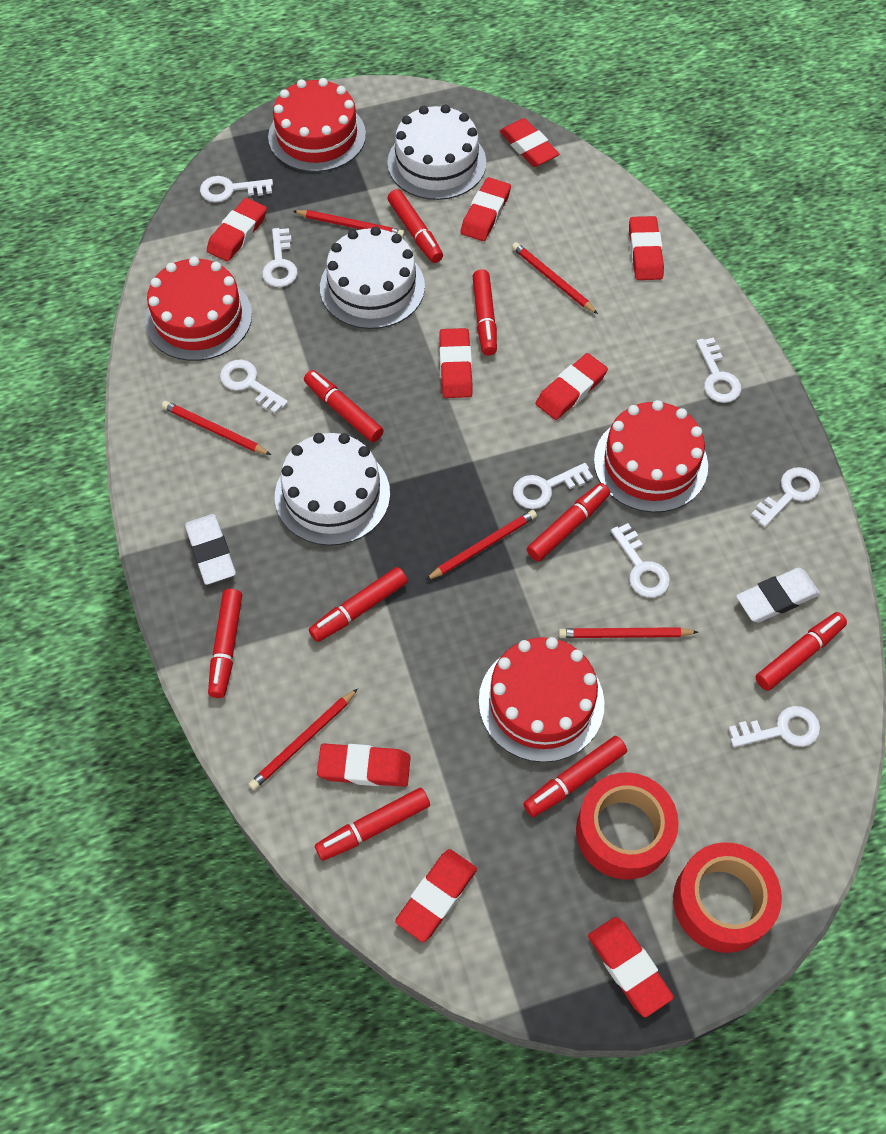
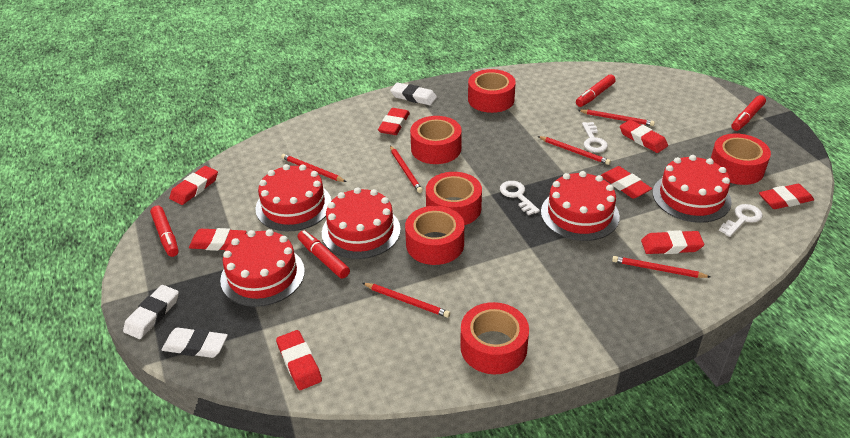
red cake: 4 -> 5
red eraser: 9 -> 8
red marker: 9 -> 4
red tape: 2 -> 6
white cake: 3 -> 0
white eraser: 2 -> 3
white key: 8 -> 3

